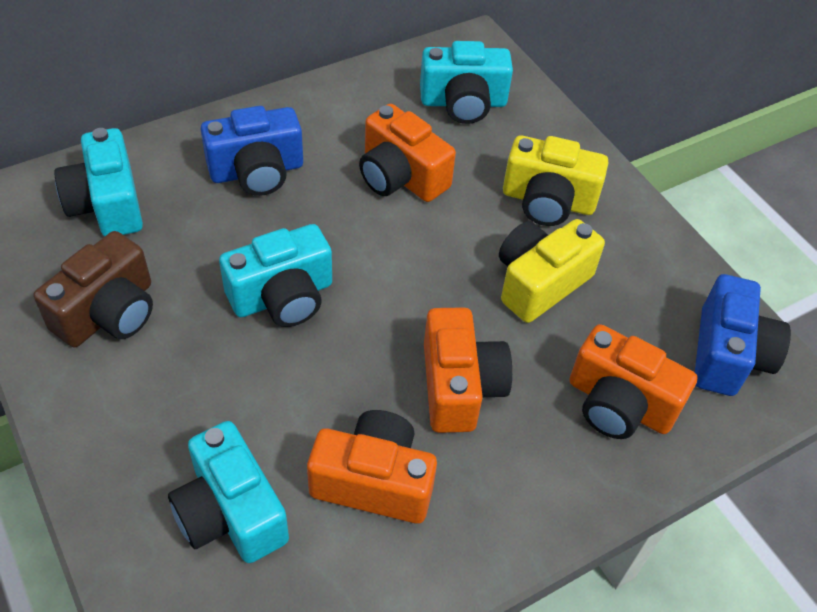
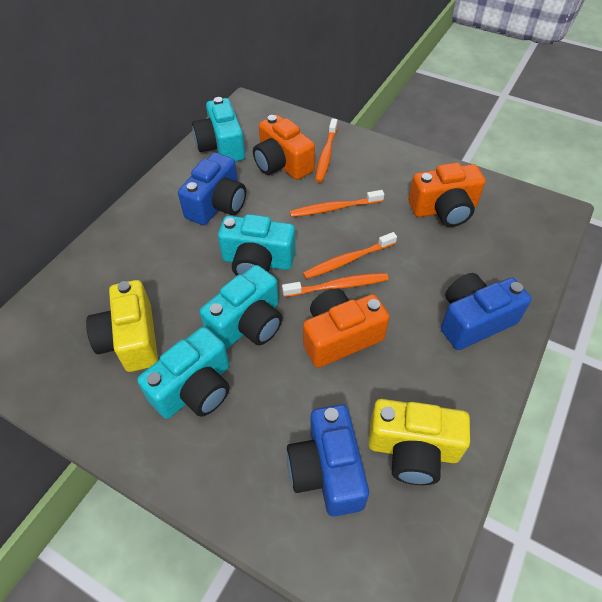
blue camera: 2 -> 3
brown camera: 1 -> 0
orange camera: 4 -> 3
orange toothbrush: 0 -> 4

